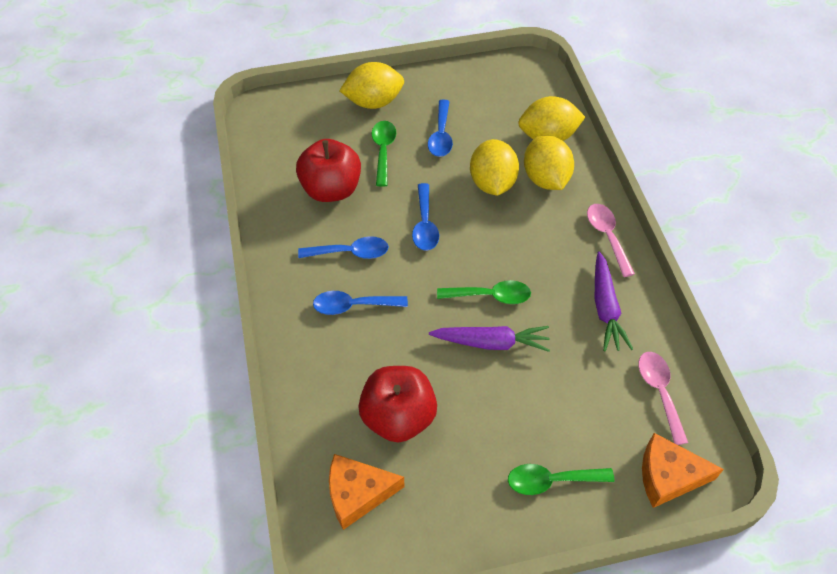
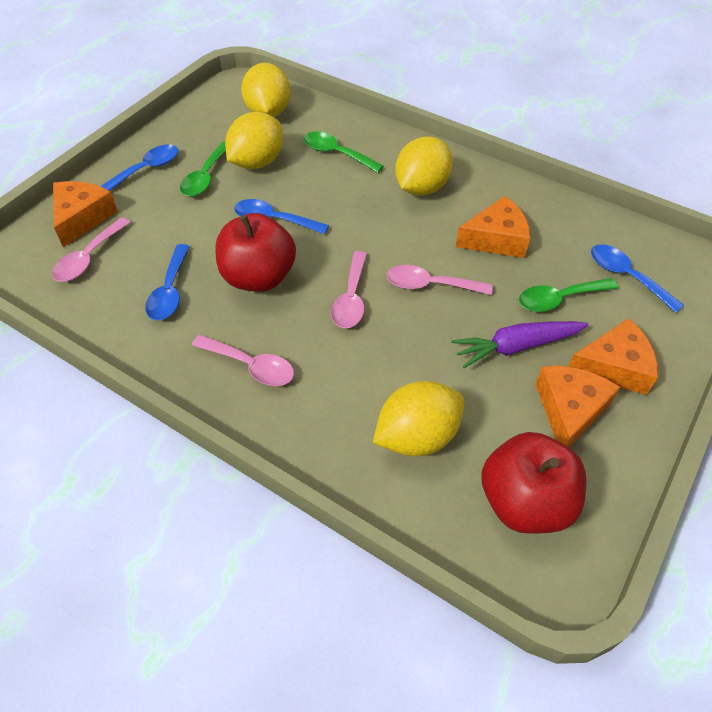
orange cheese: 2 -> 4
pink spoon: 2 -> 4
purple carrot: 2 -> 1

